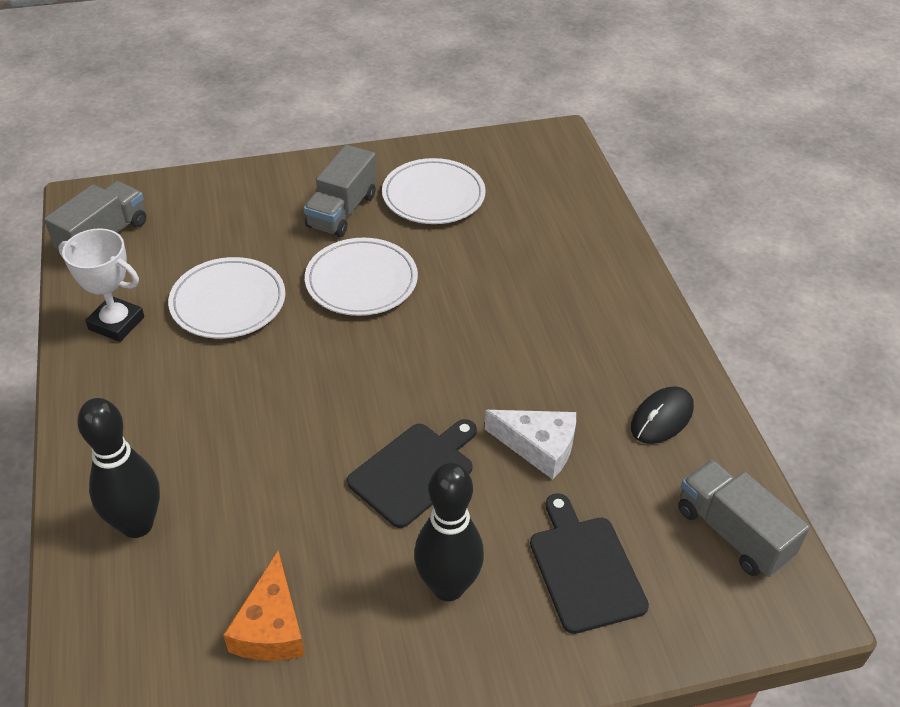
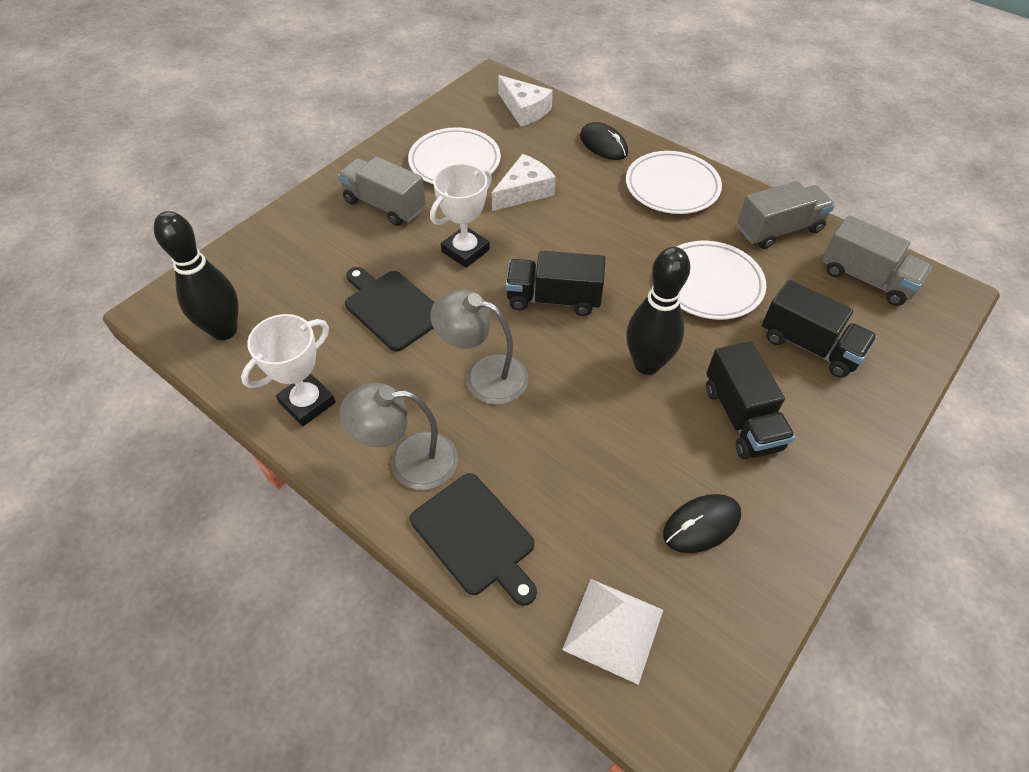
black mouse: 1 -> 2
black truck: 0 -> 3
grey lamp: 0 -> 2
orange cheese: 1 -> 0
white cheese: 1 -> 2
white pyramid: 0 -> 1
white trophy: 1 -> 2

